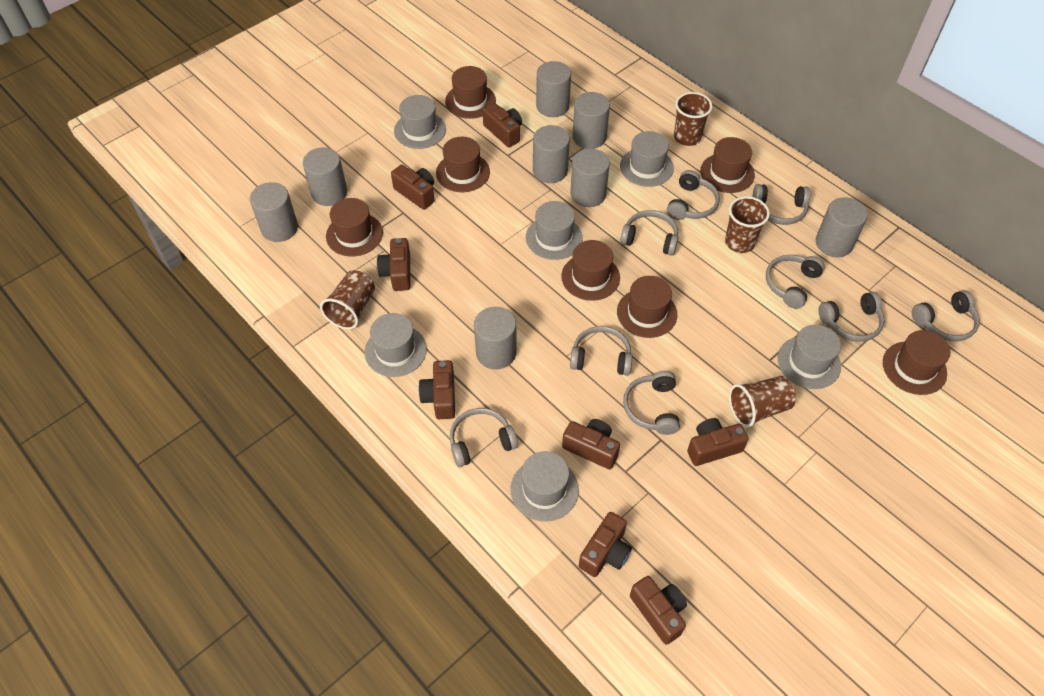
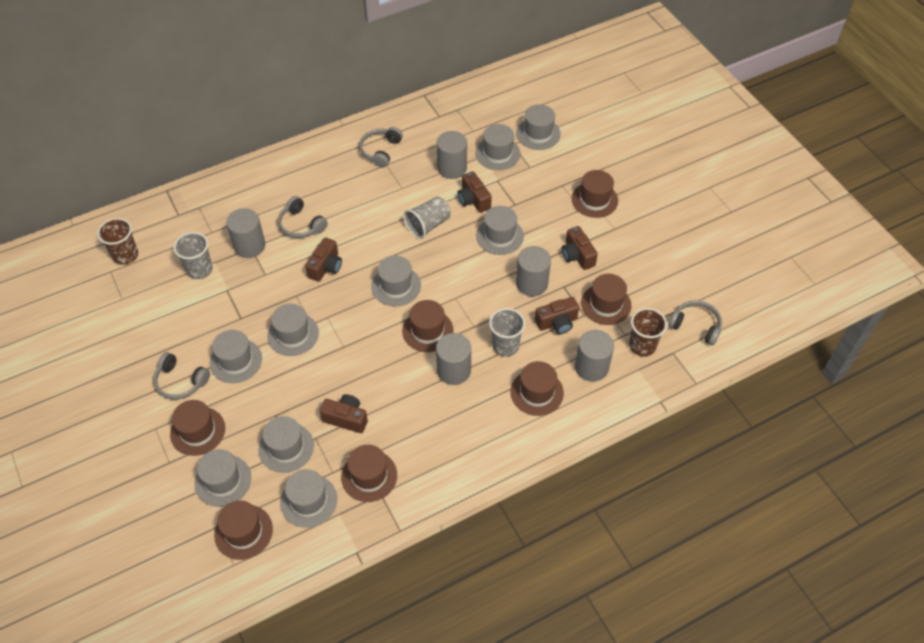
brown camera: 8 -> 5
brown cup: 4 -> 2
grey cup: 0 -> 3
grey cylinder: 8 -> 5
grey hat: 6 -> 9
grey headphones: 9 -> 4

